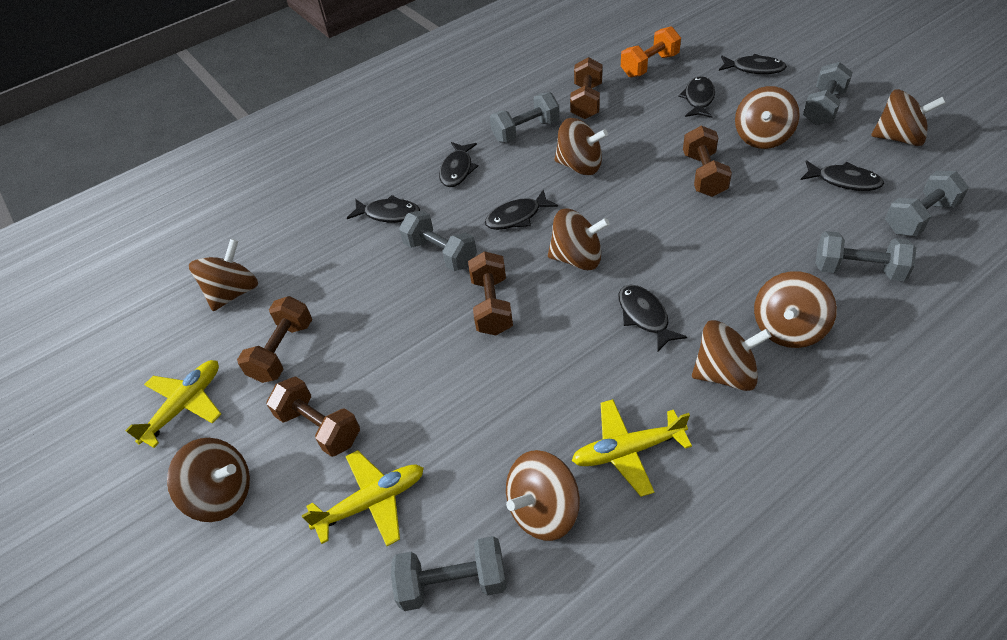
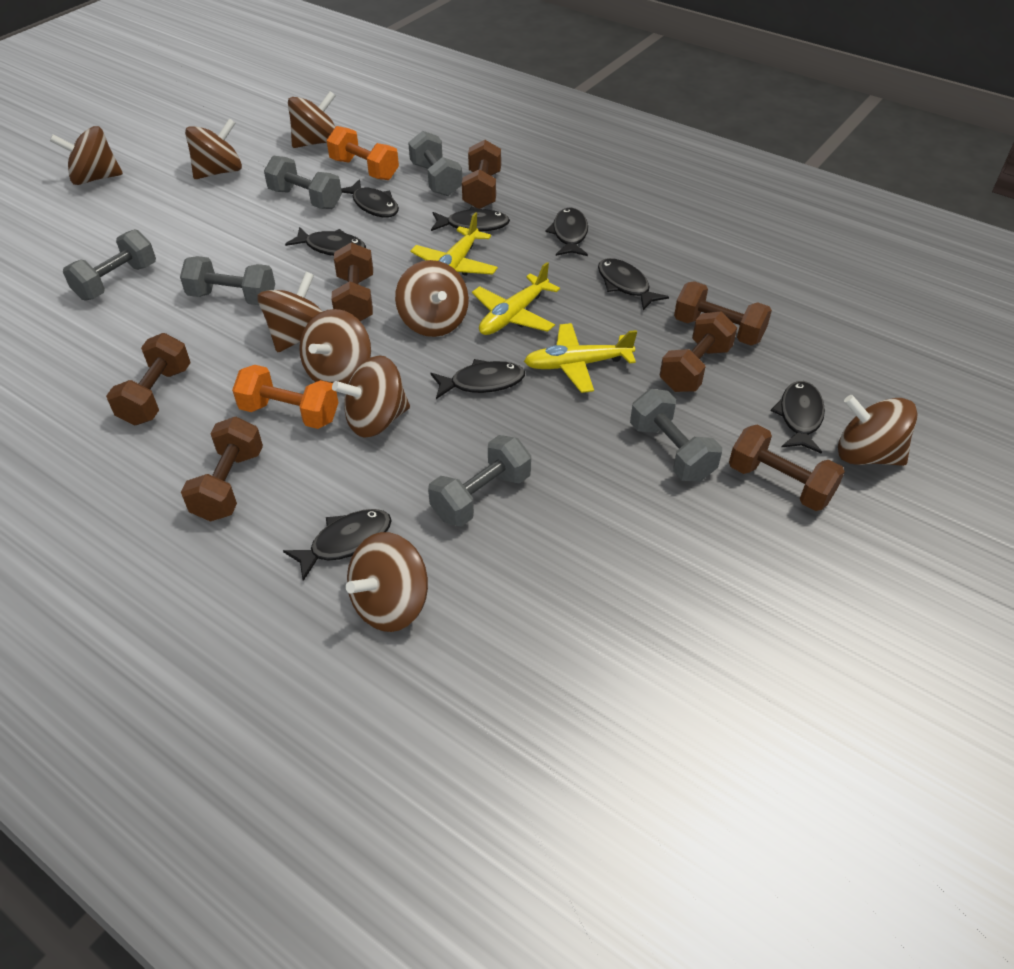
black fish: 7 -> 8
brown dumbbell: 5 -> 7
orange dumbbell: 1 -> 2

